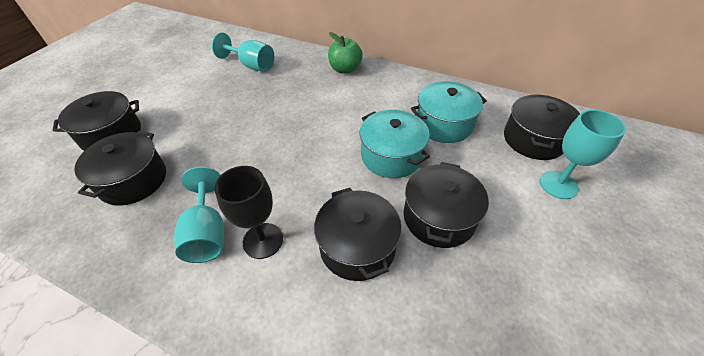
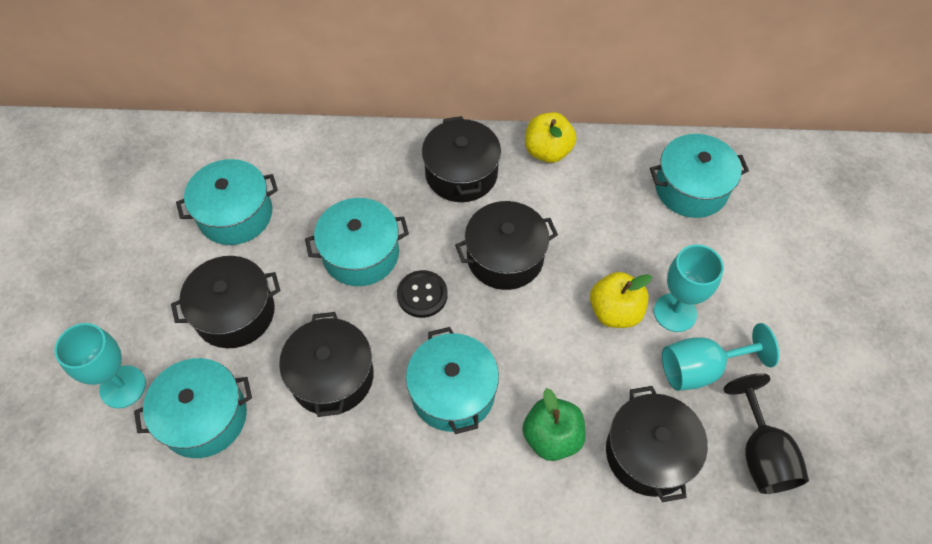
black button: 0 -> 1
turquoise pot: 2 -> 5
yellow apple: 0 -> 2

